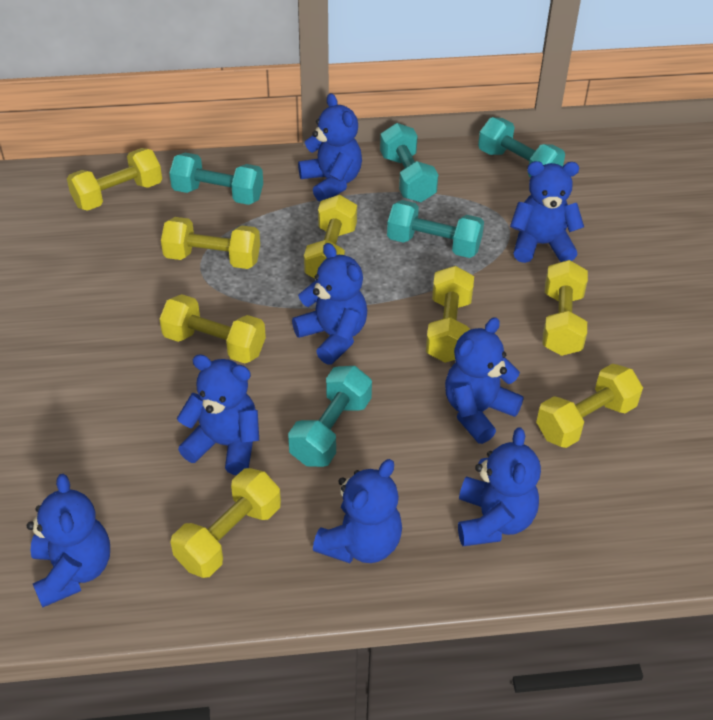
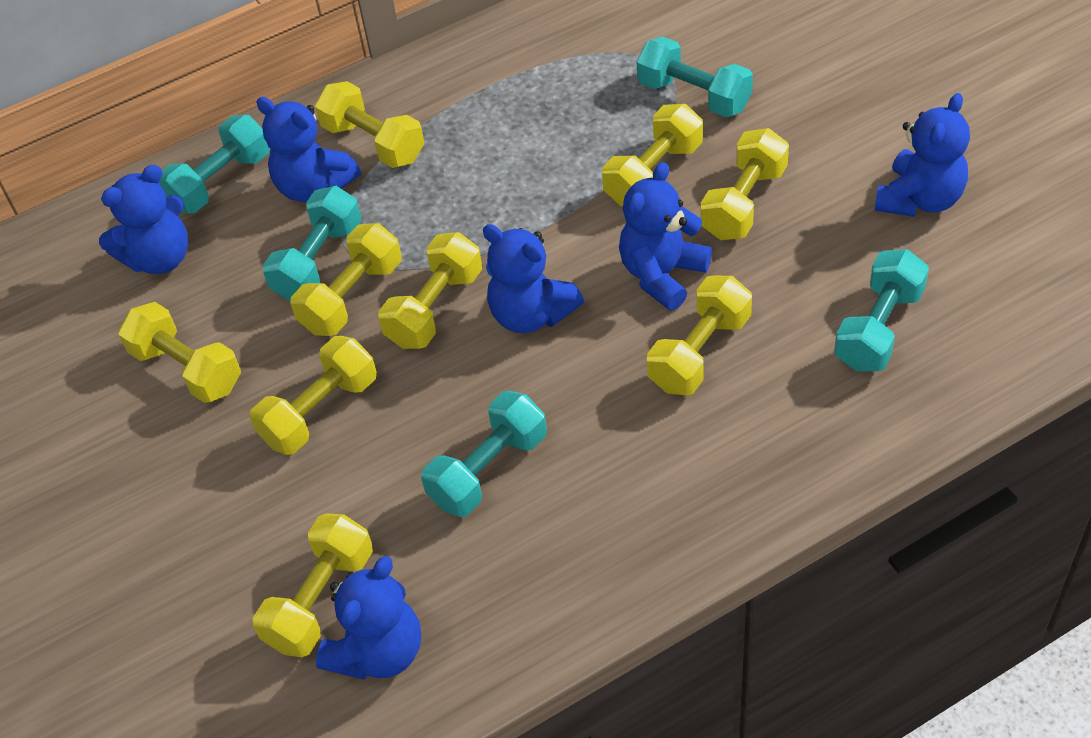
blue teddy bear: 8 -> 6
yellow dumbbell: 8 -> 9

